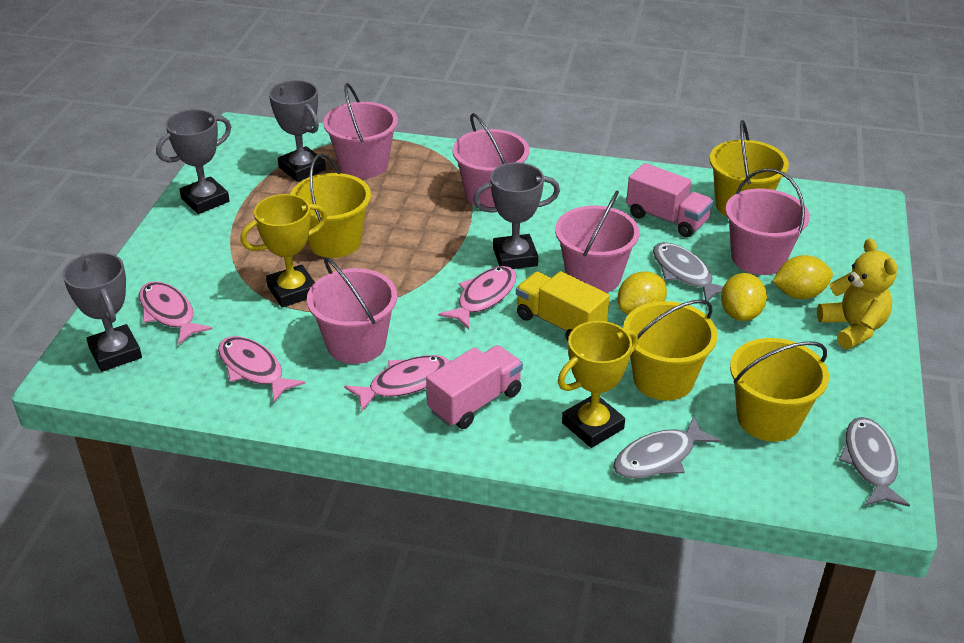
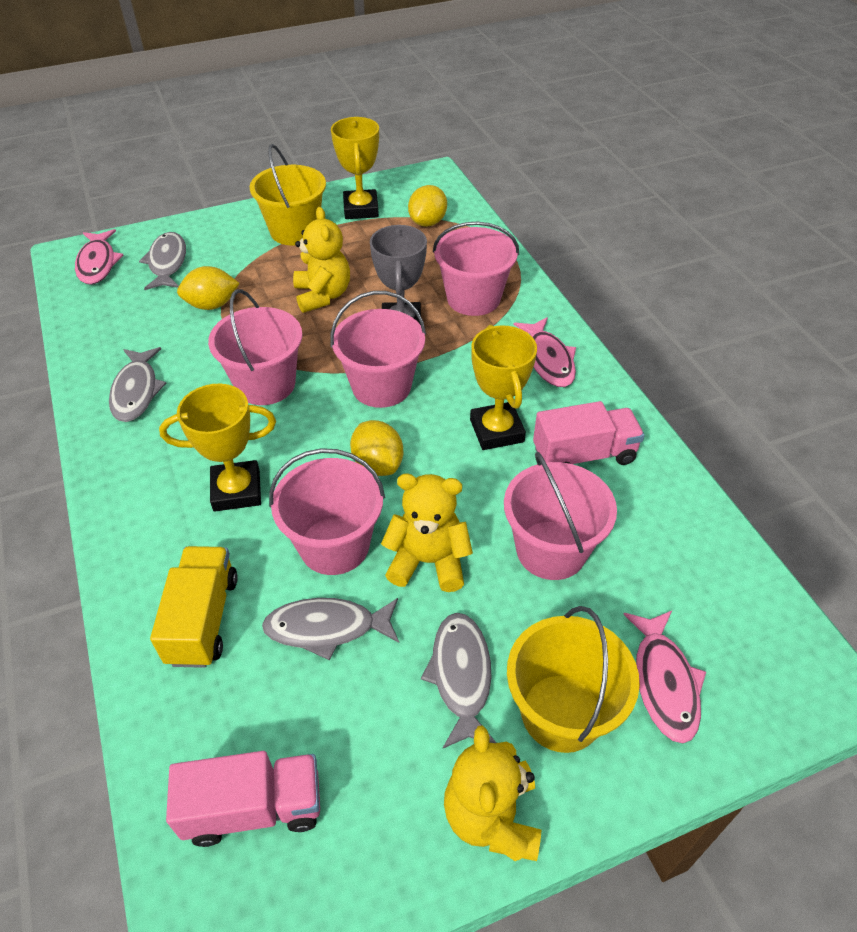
grey fish: 3 -> 4
grey trophy: 4 -> 1
pink fish: 4 -> 3
yellow bucket: 4 -> 2
yellow teddy bear: 1 -> 3
yellow trophy: 2 -> 3

